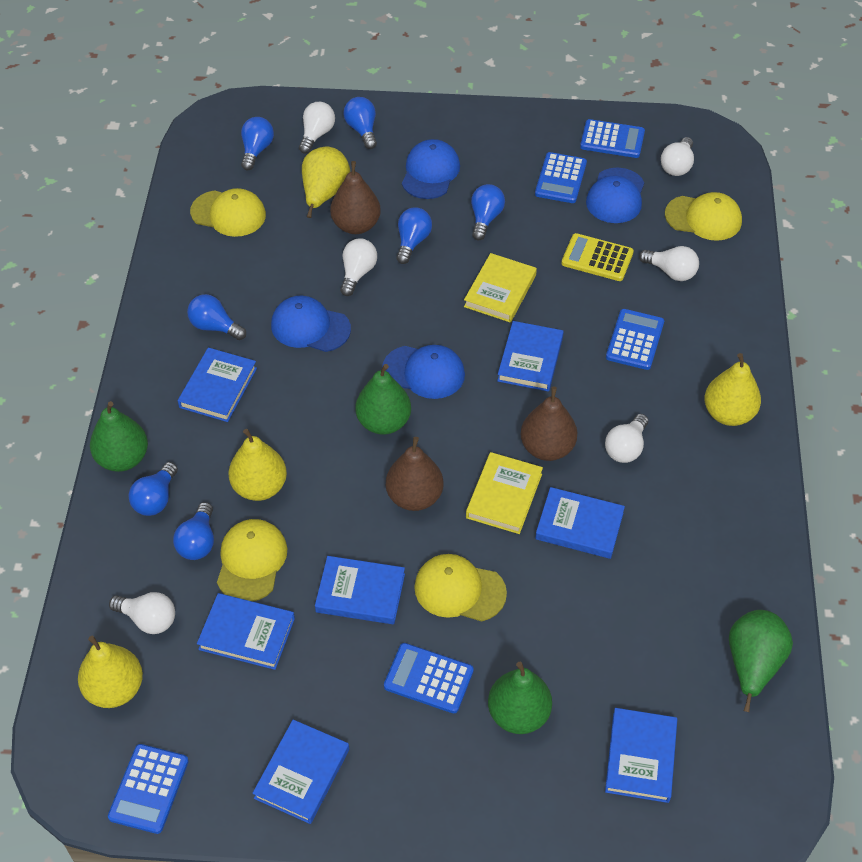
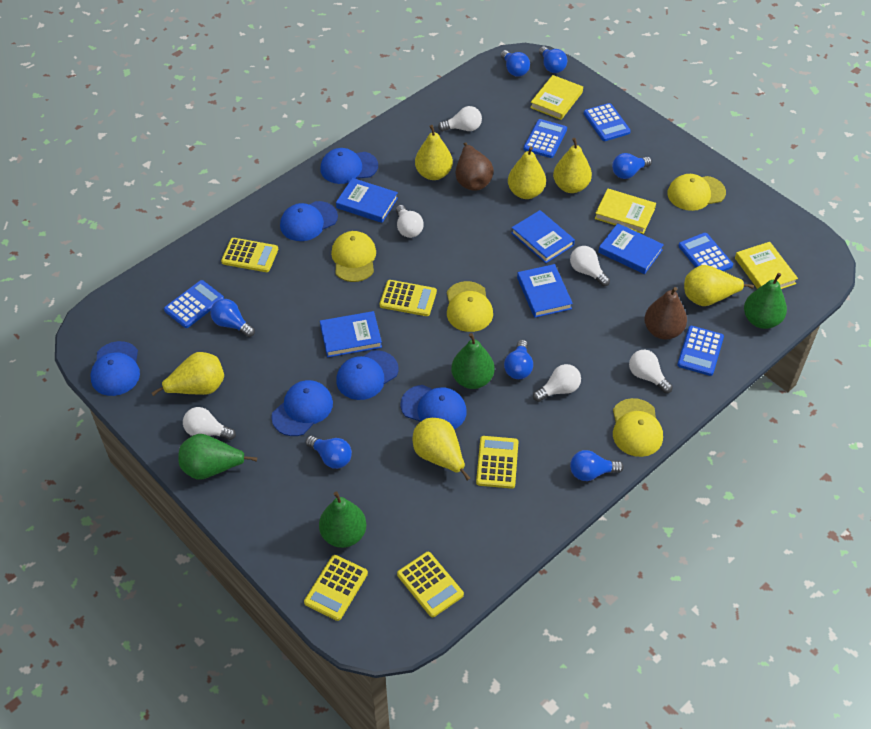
blue book: 7 -> 5
blue cap: 4 -> 6
brown pear: 3 -> 2
yellow book: 2 -> 3
yellow calculator: 1 -> 5
yellow pear: 4 -> 6

